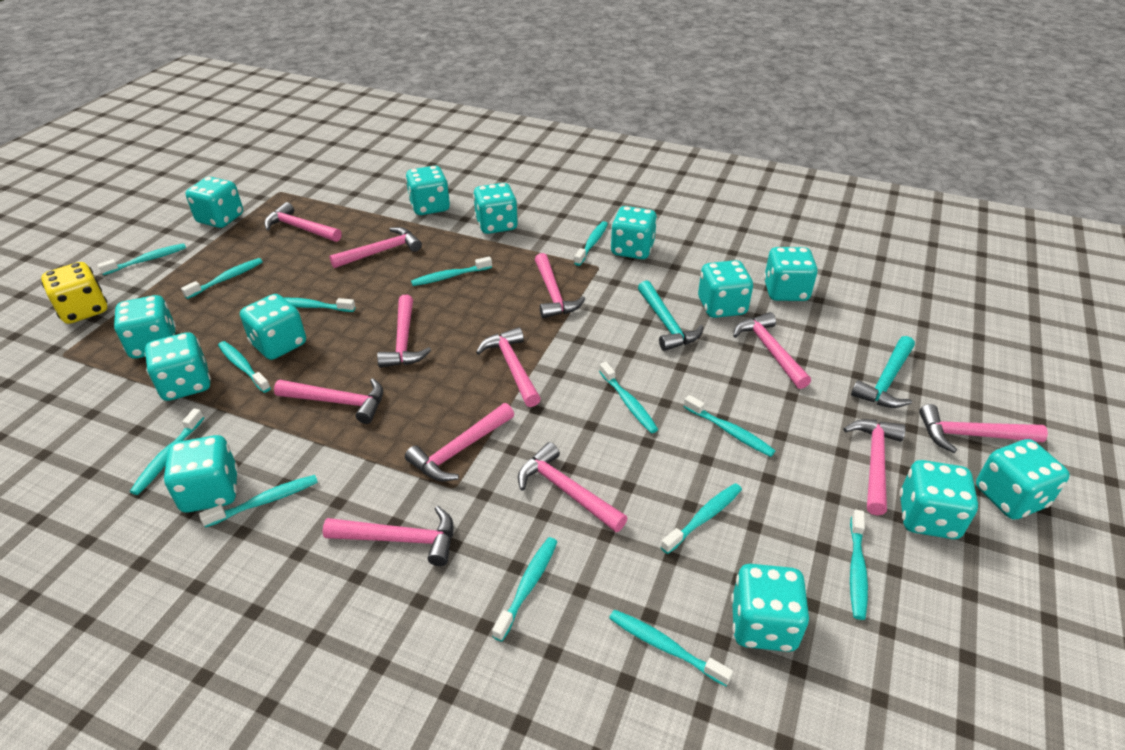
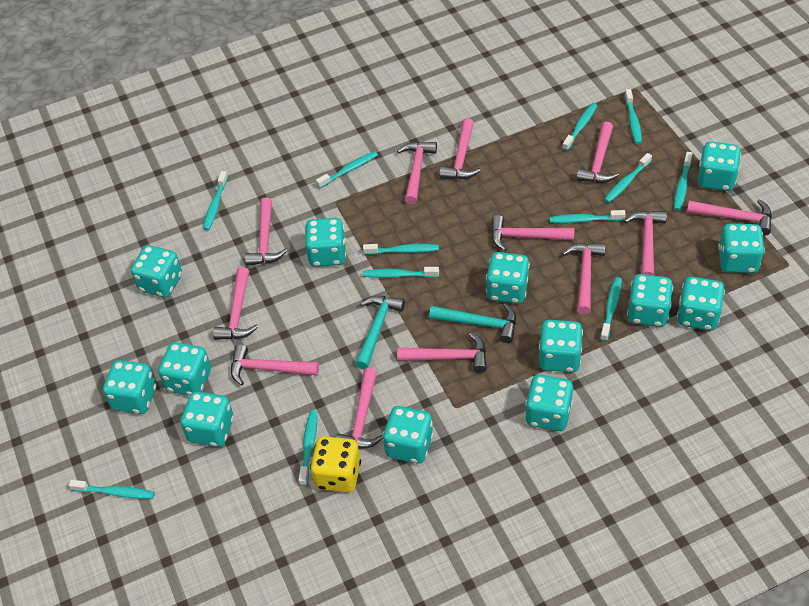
turquoise toothbrush: 14 -> 12

